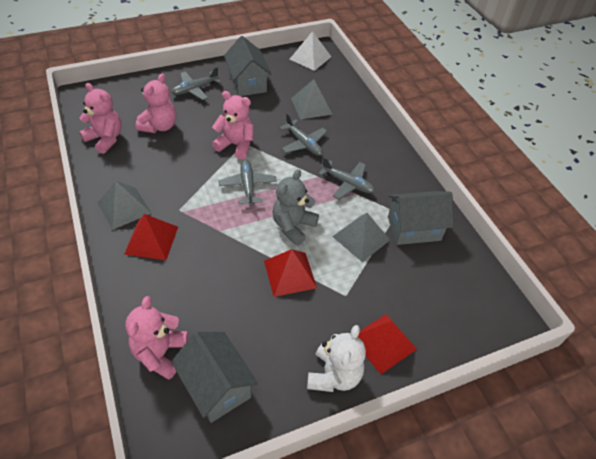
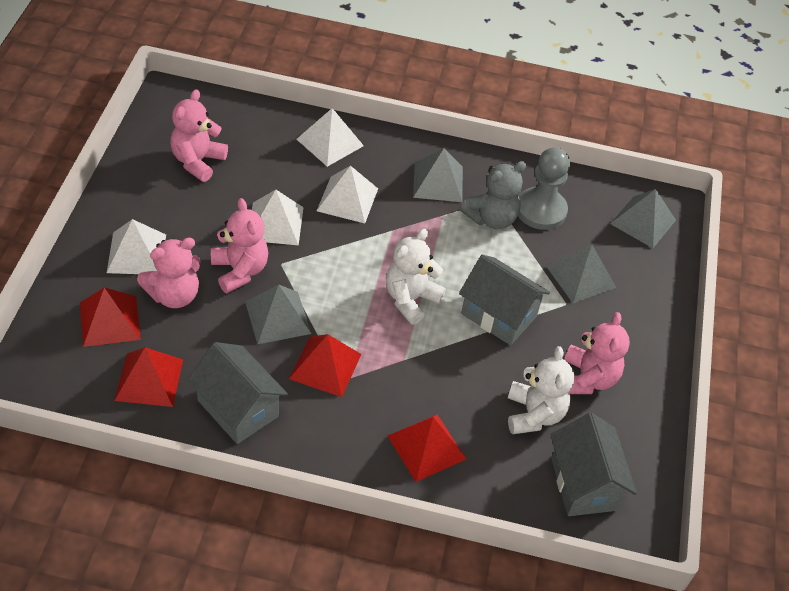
grey pawn: 0 -> 1
grey plane: 4 -> 0
grey pyramid: 3 -> 4
red pyramid: 3 -> 4
white pyramid: 1 -> 4
white teddy bear: 1 -> 2

